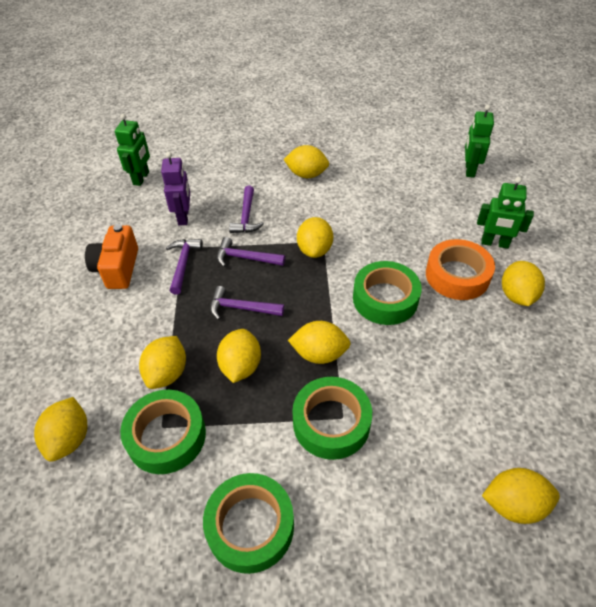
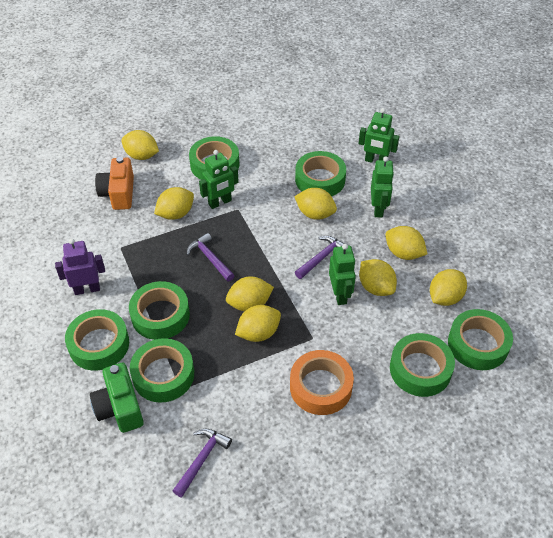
green camera: 0 -> 1
green robot: 3 -> 4
green tape: 4 -> 7
purple hammer: 4 -> 3

